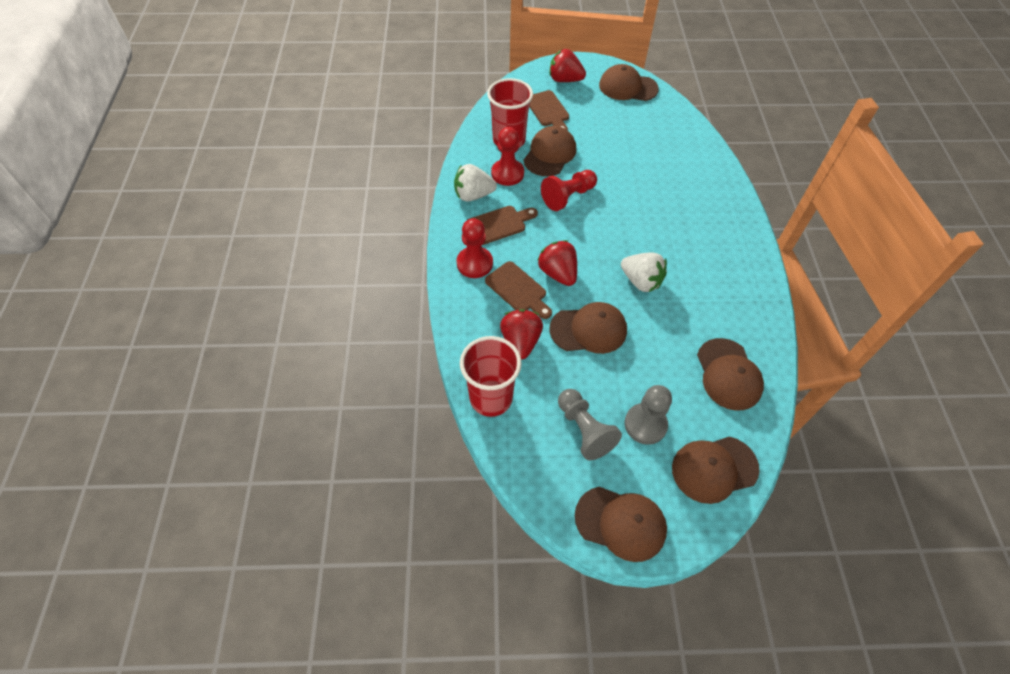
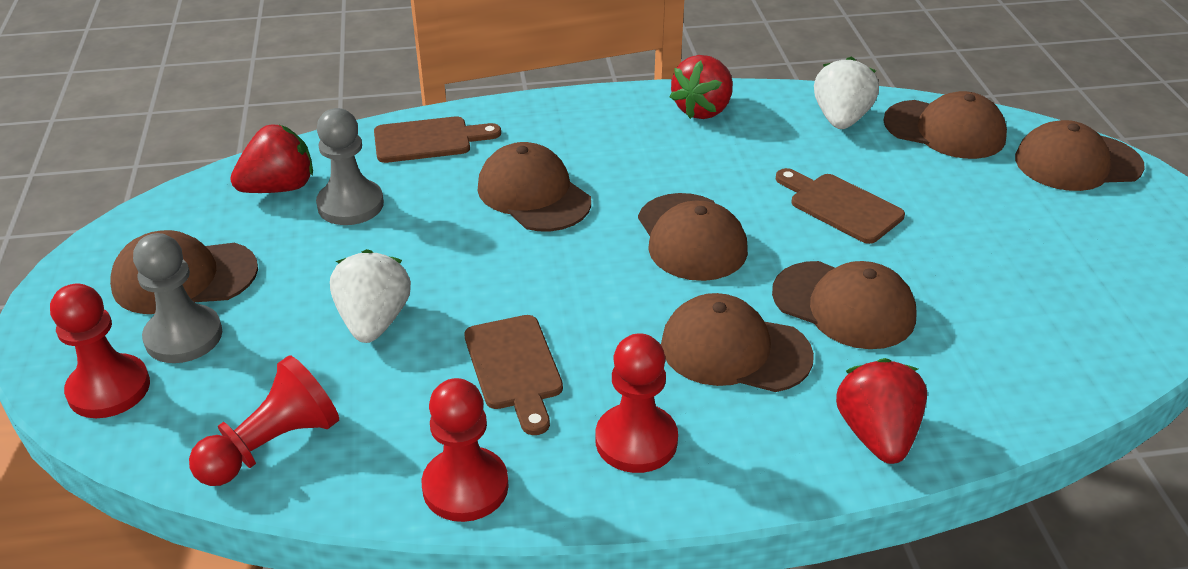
brown cap: 6 -> 7
red cup: 2 -> 0
red pawn: 3 -> 4

